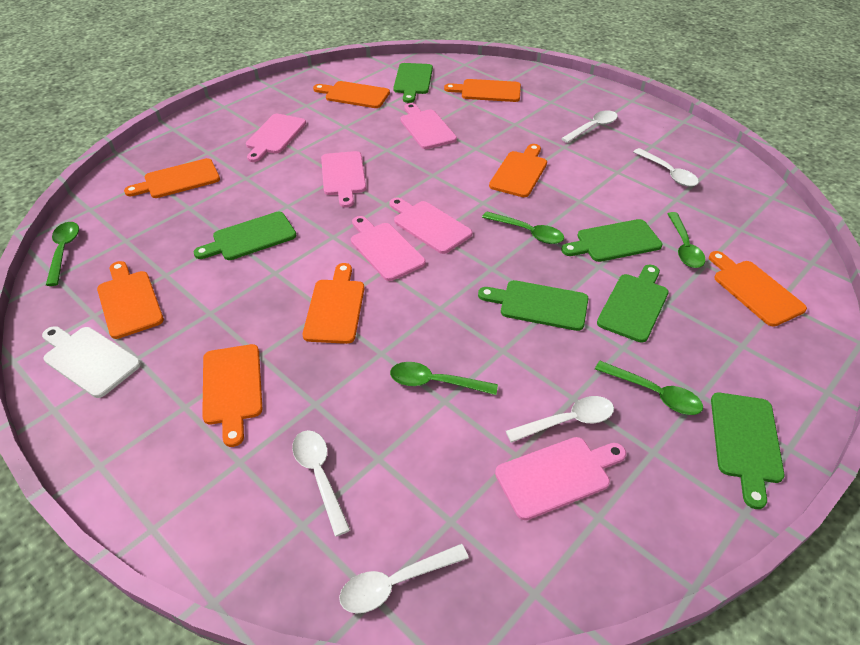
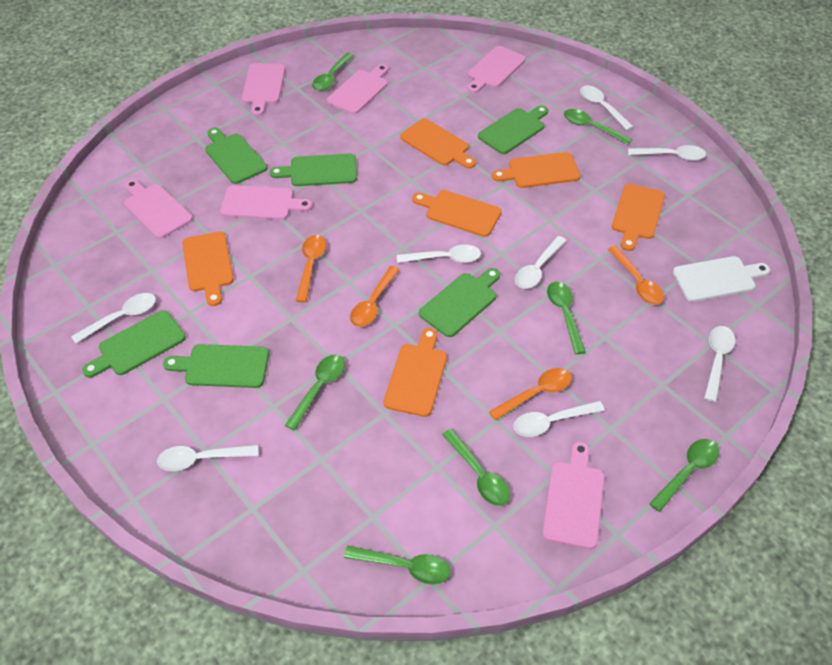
green spoon: 5 -> 7
orange cutting board: 8 -> 6
orange spoon: 0 -> 4
white spoon: 5 -> 8

